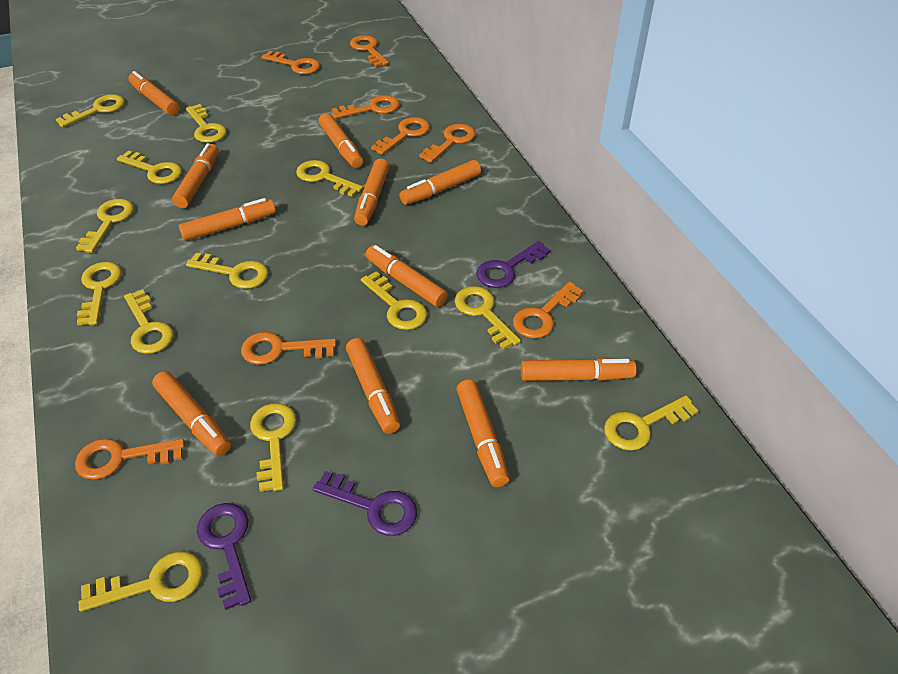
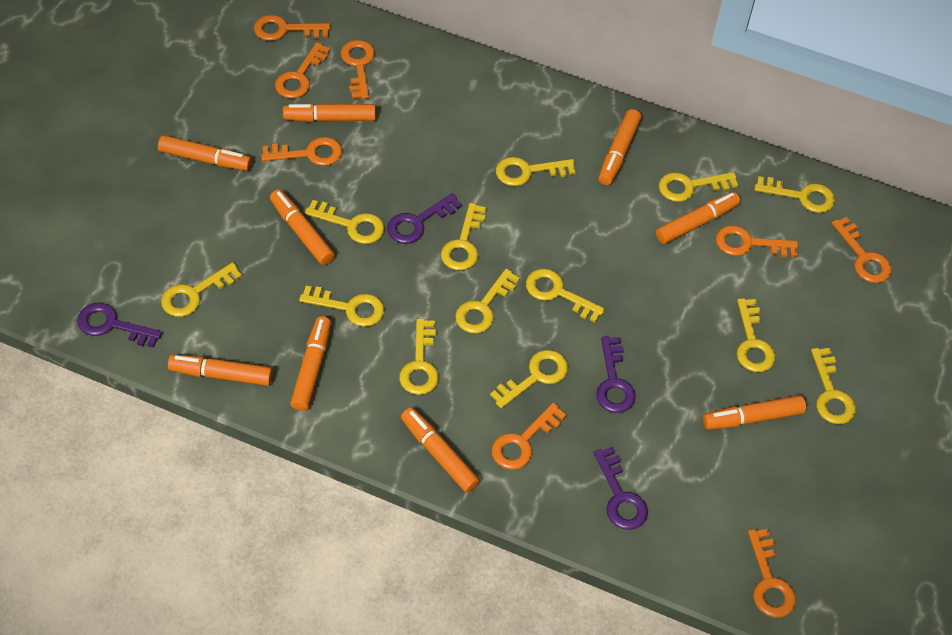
orange marker: 11 -> 9
purple key: 3 -> 4

